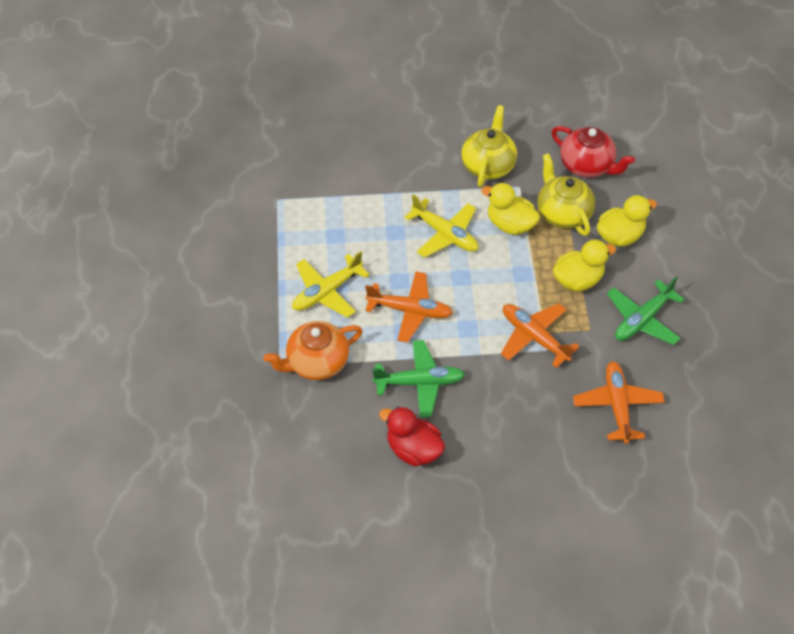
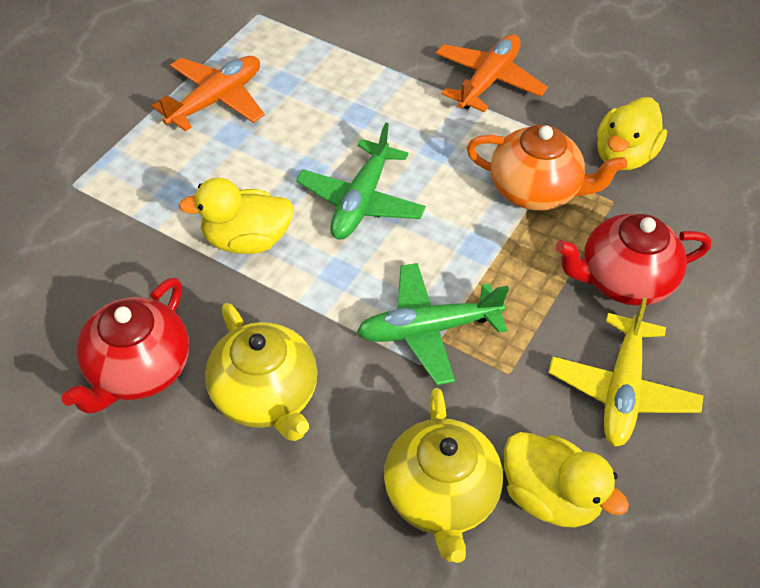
orange plane: 3 -> 2
red duck: 1 -> 0
red teapot: 1 -> 2
yellow plane: 2 -> 1

